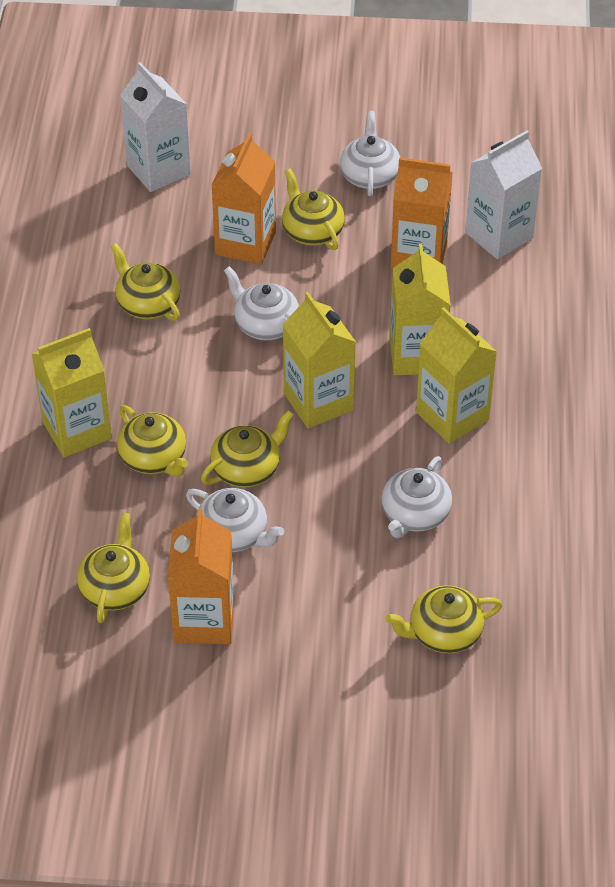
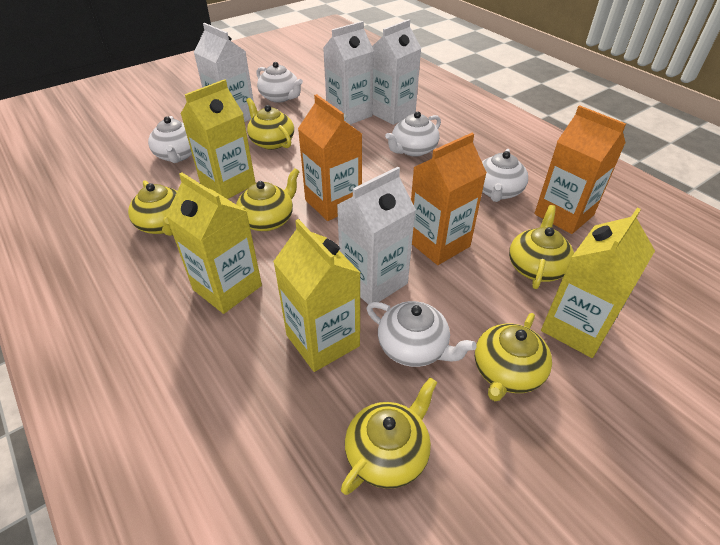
white carton: 2 -> 4
white teapot: 4 -> 5

